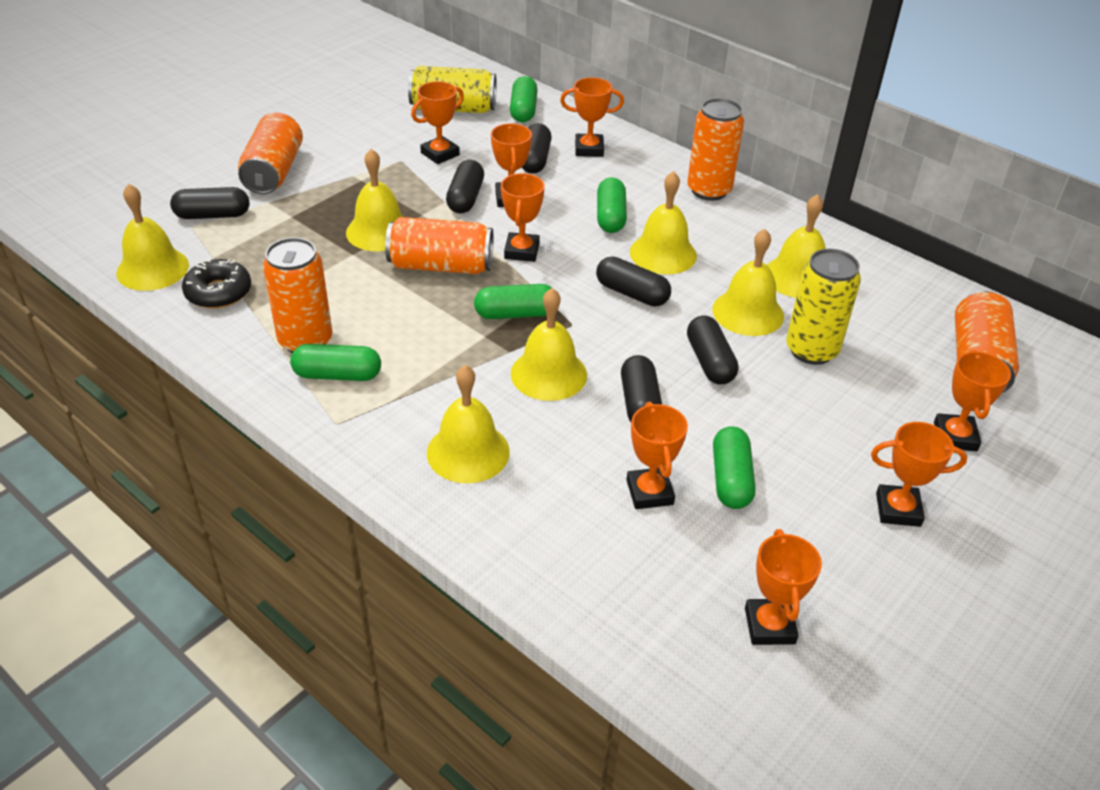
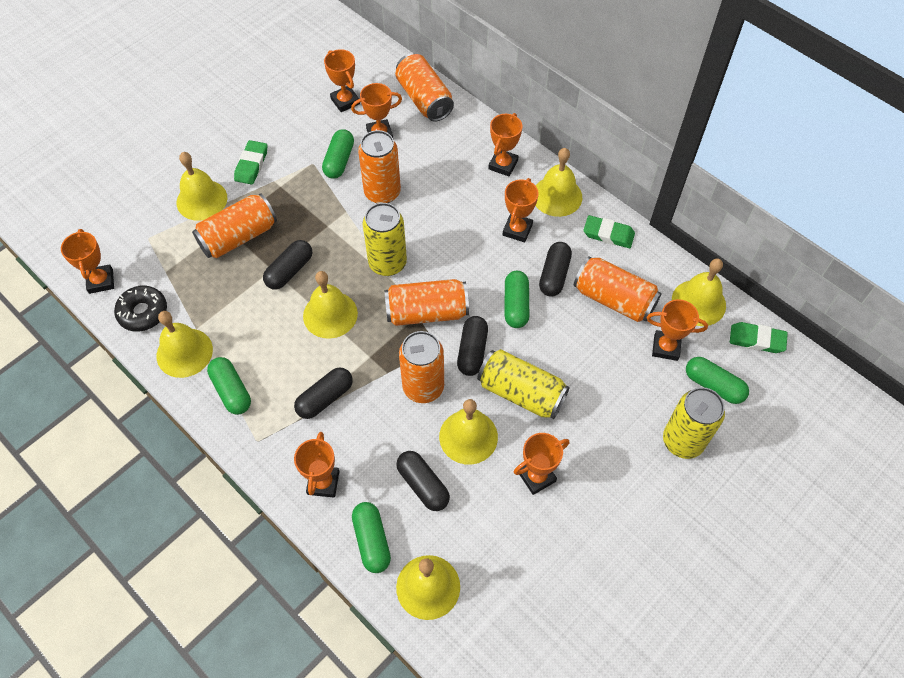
black capsule: 6 -> 5
green eraser: 0 -> 3
orange can: 5 -> 6
yellow can: 2 -> 3

